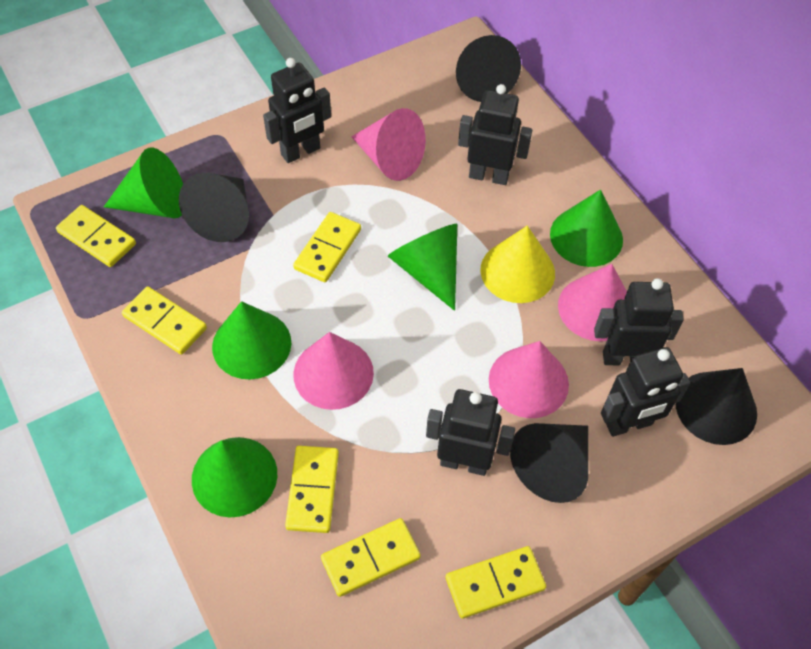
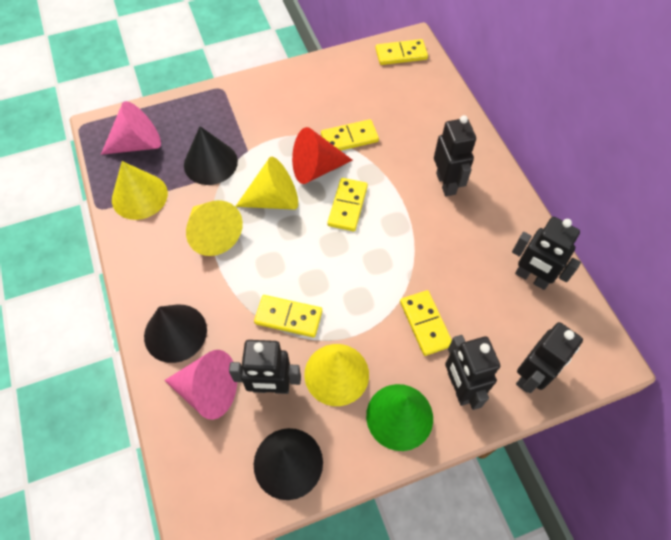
black cone: 4 -> 3
green cone: 5 -> 1
pink cone: 4 -> 2
red cone: 0 -> 1
yellow cone: 1 -> 4
yellow domino: 6 -> 5

